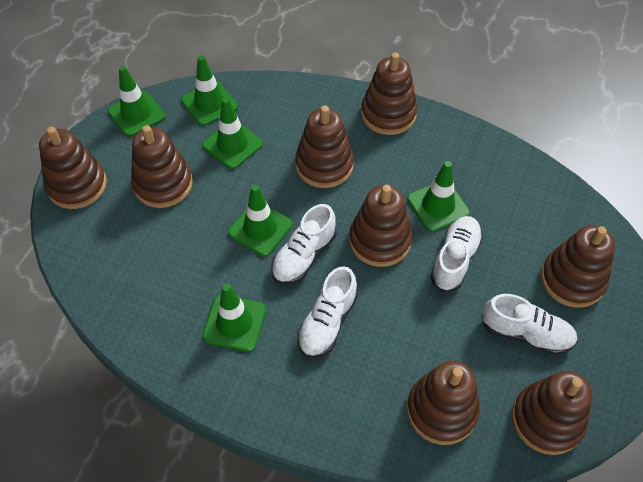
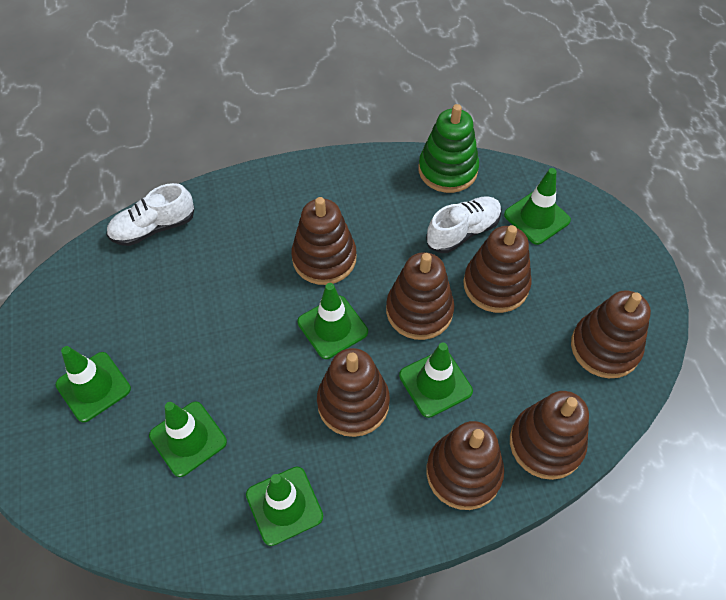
brown stacking toy: 8 -> 7
green stacking toy: 0 -> 1
white shoe: 4 -> 2

